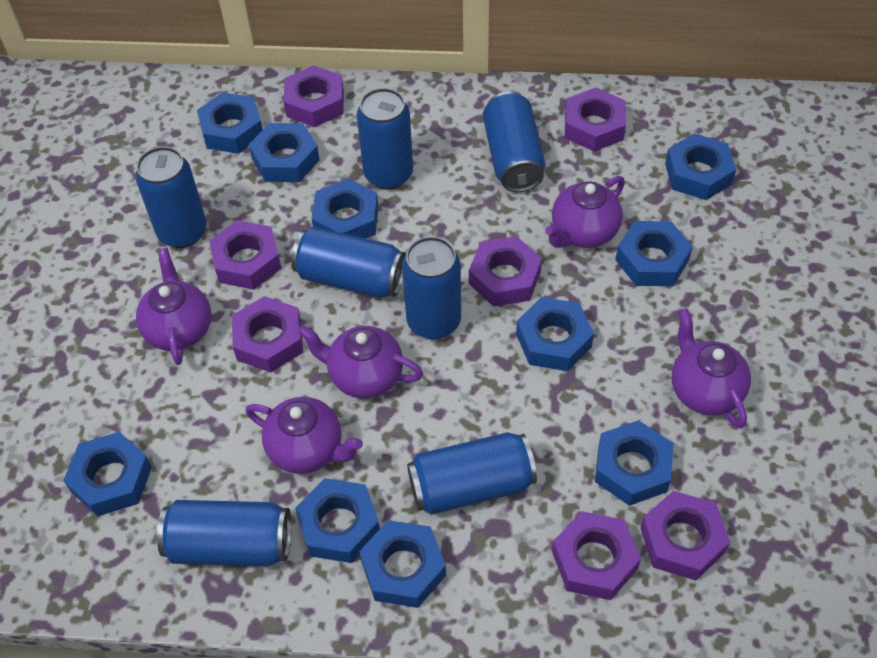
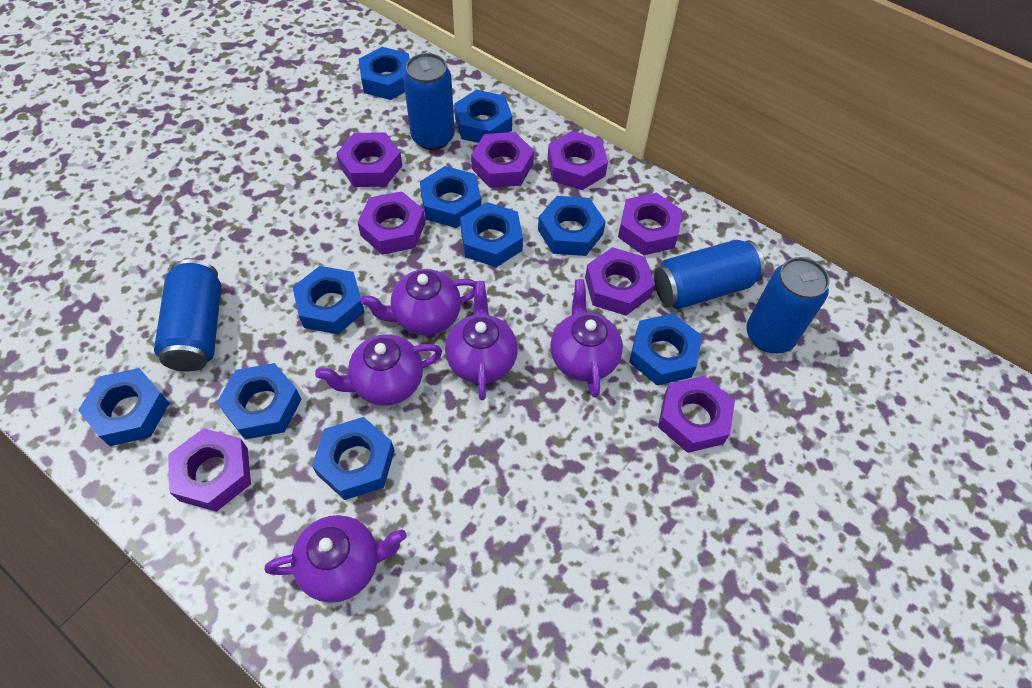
blue can: 7 -> 4
purple nut: 7 -> 8

